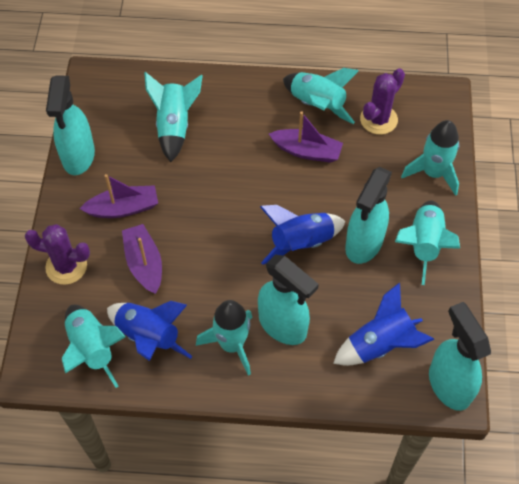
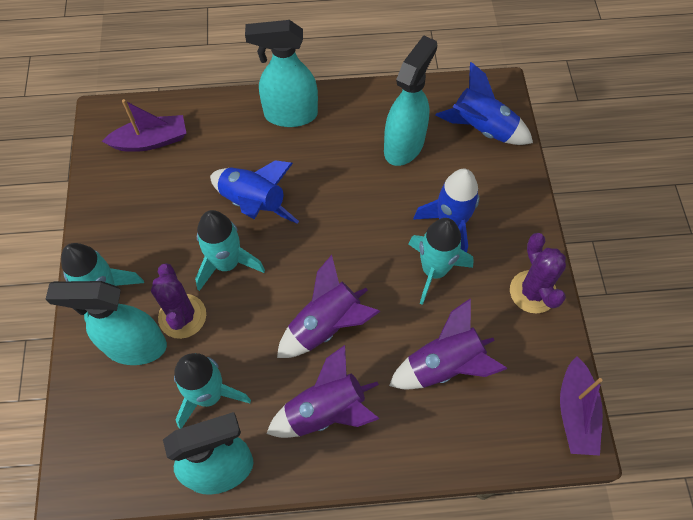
purple boat: 3 -> 2
purple rocket: 0 -> 3
turquoise rocket: 6 -> 4

